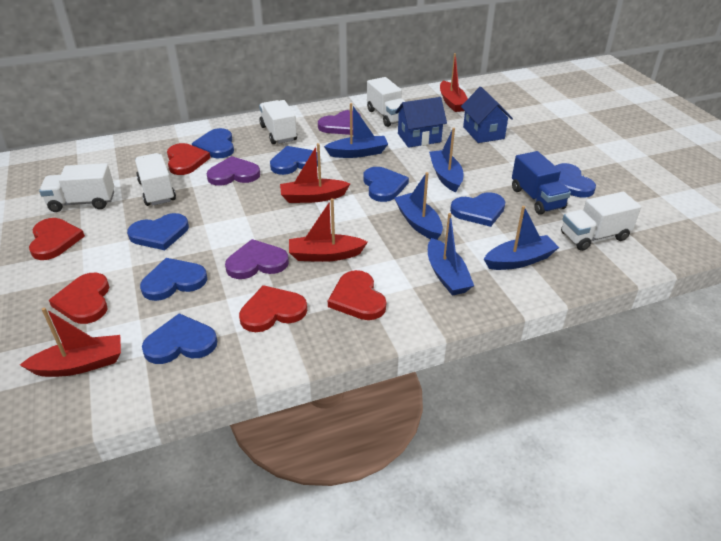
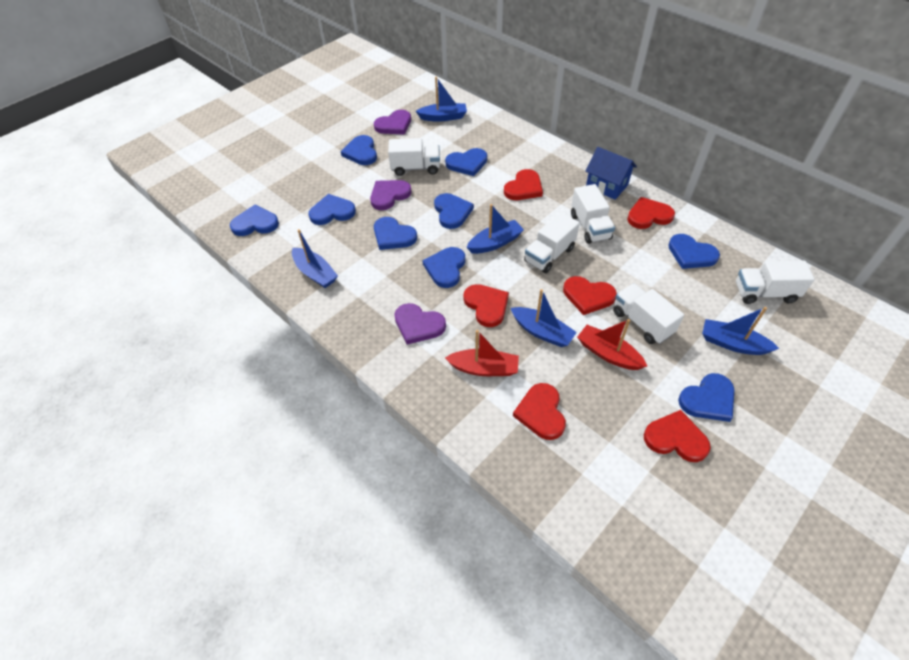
blue heart: 8 -> 9
blue house: 2 -> 1
blue truck: 1 -> 0
red boat: 4 -> 2
red heart: 5 -> 6

